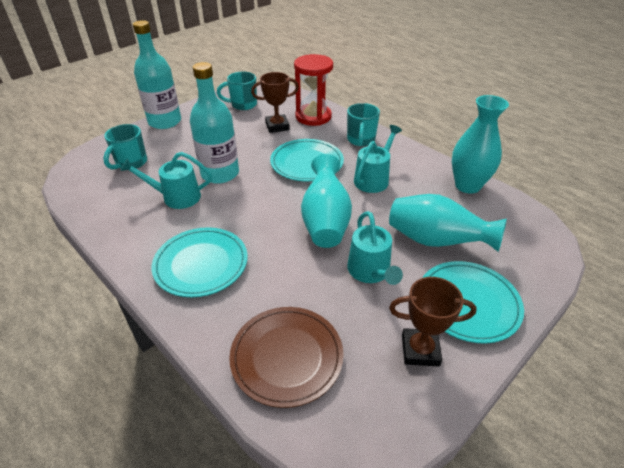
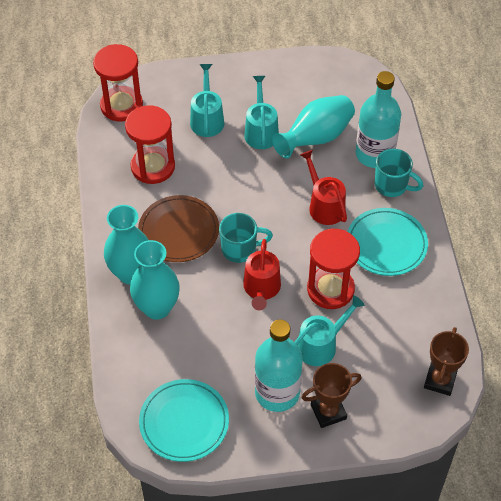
red hourglass: 1 -> 3
red watering can: 0 -> 2
turquoise mug: 3 -> 2
turquoise plate: 3 -> 2

